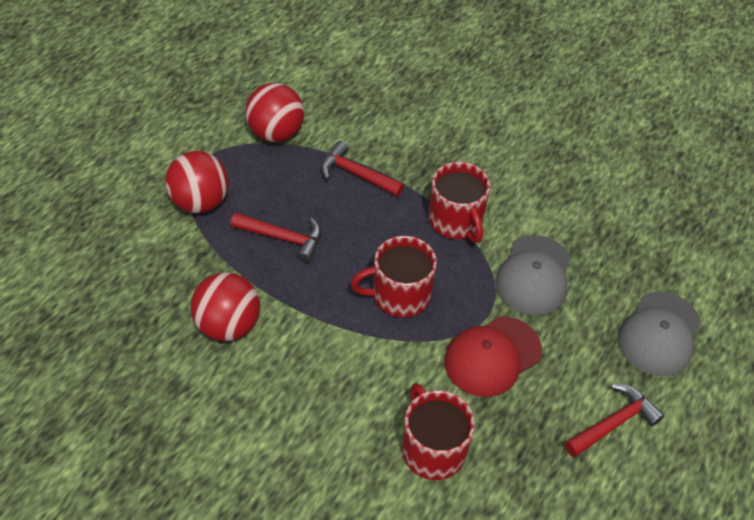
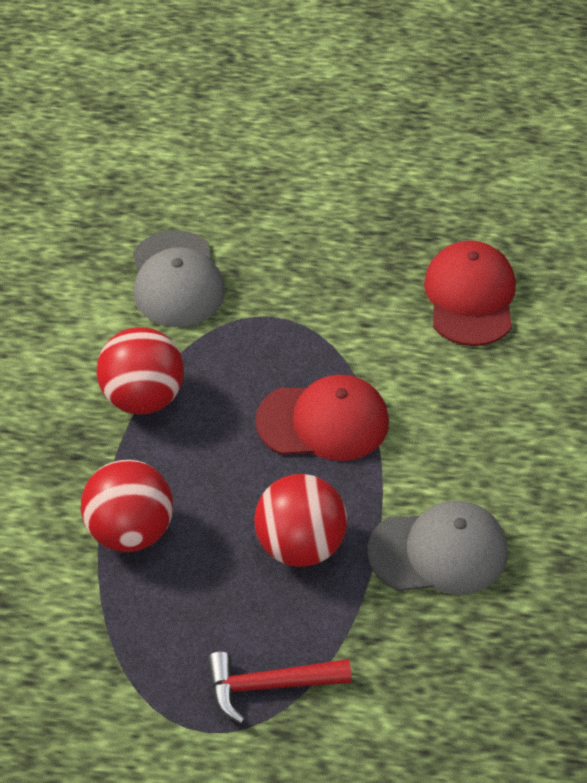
red cap: 1 -> 2
red hammer: 3 -> 1
red mug: 3 -> 0

